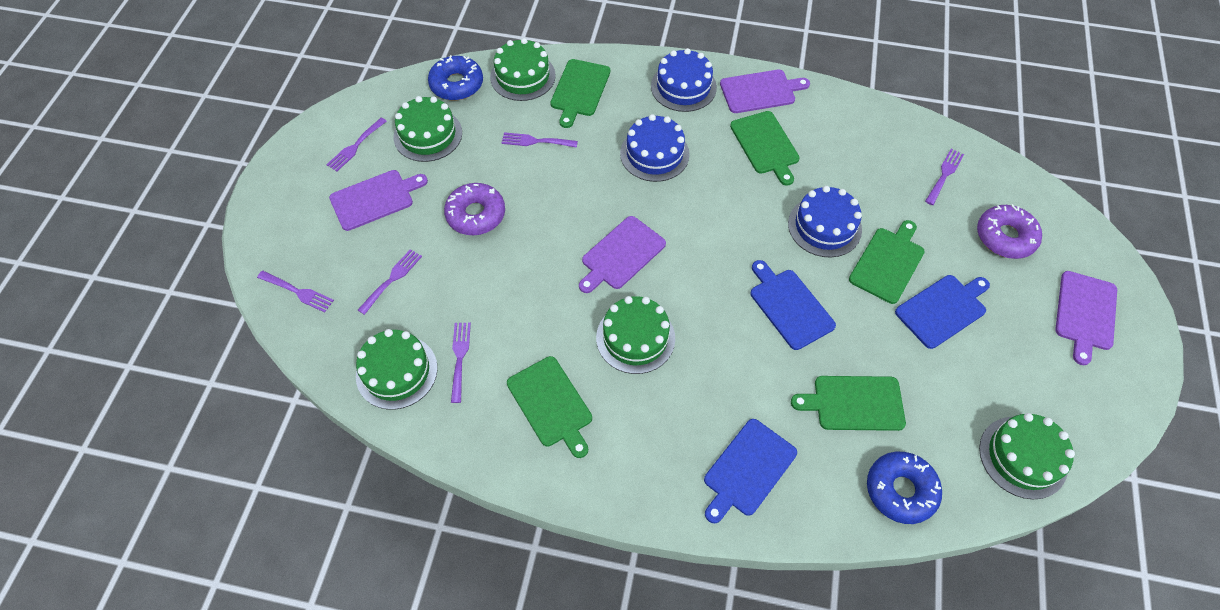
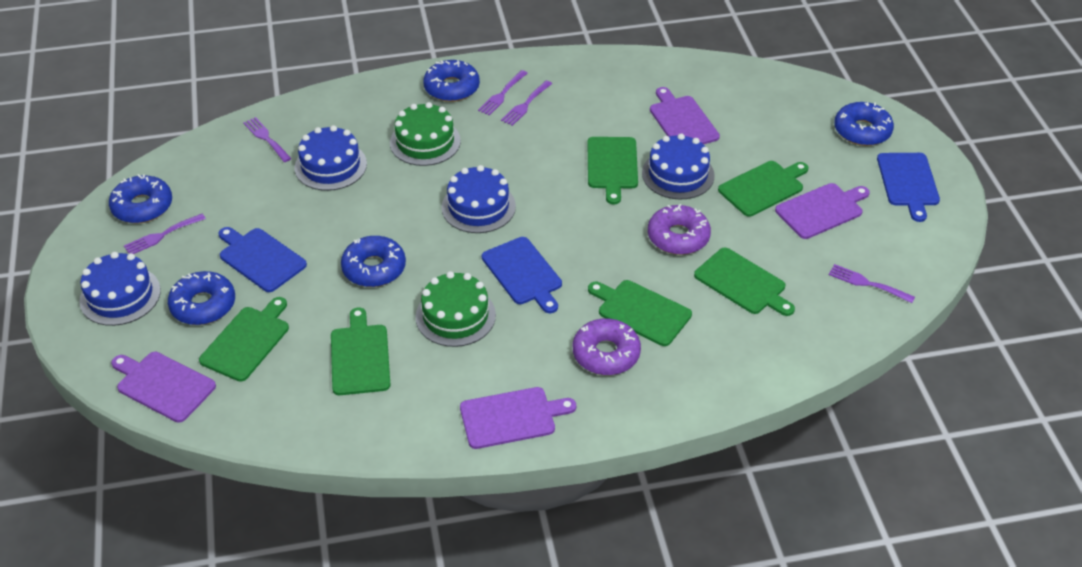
blue cake: 3 -> 4
blue donut: 2 -> 5
green cake: 5 -> 2
green cutting board: 5 -> 6
purple fork: 6 -> 5

